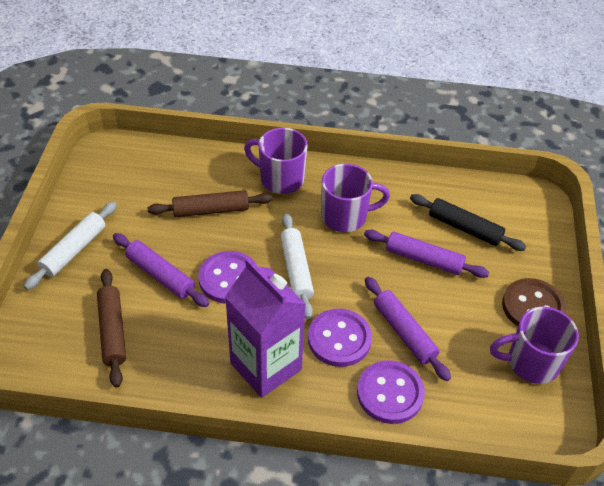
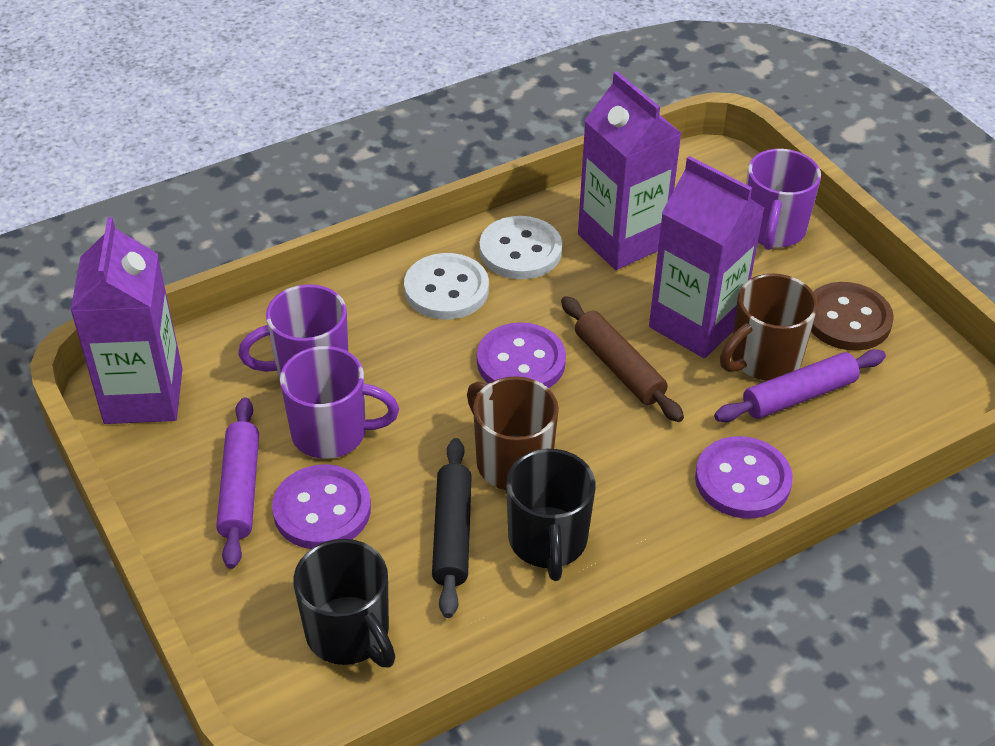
black mug: 0 -> 2
brown mug: 0 -> 2
brown rolling pin: 2 -> 1
purple carton: 1 -> 3
purple rolling pin: 3 -> 2
white button: 0 -> 2
white rolling pin: 2 -> 0

